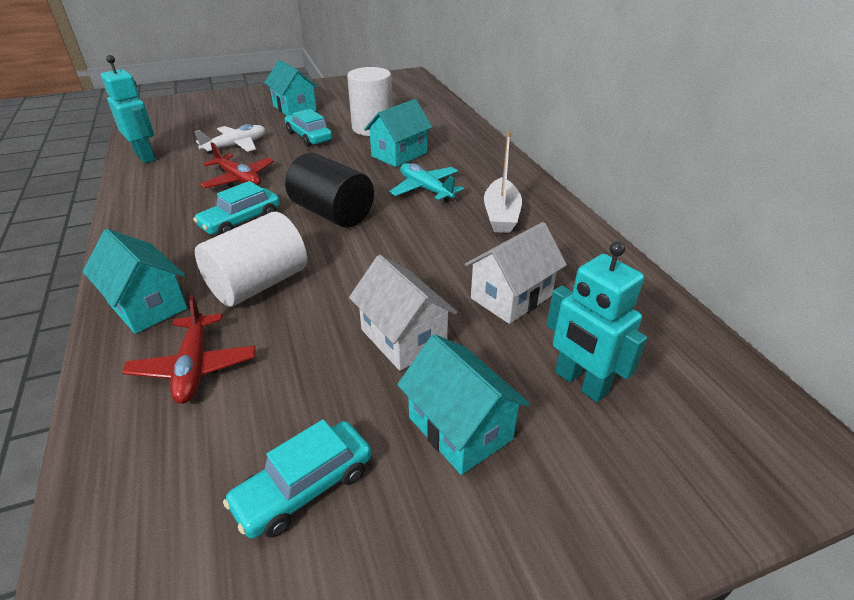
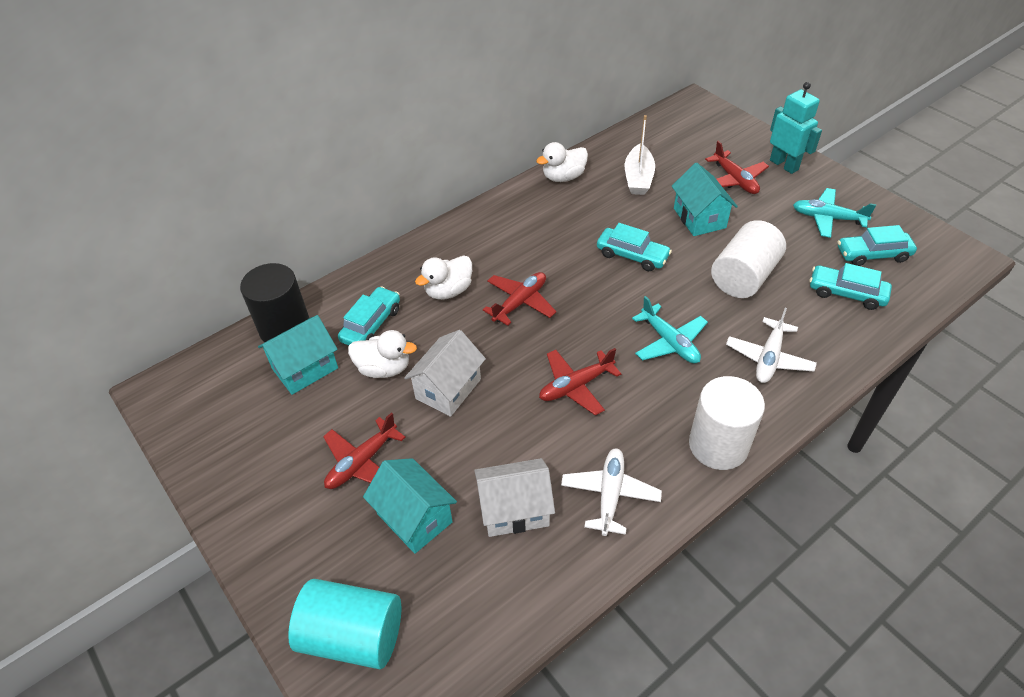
red plane: 2 -> 4
turquoise car: 3 -> 4
turquoise cylinder: 0 -> 1
turquoise house: 4 -> 3
turquoise plane: 1 -> 2
turquoise robot: 2 -> 1
white duck: 0 -> 3
white plane: 1 -> 2

